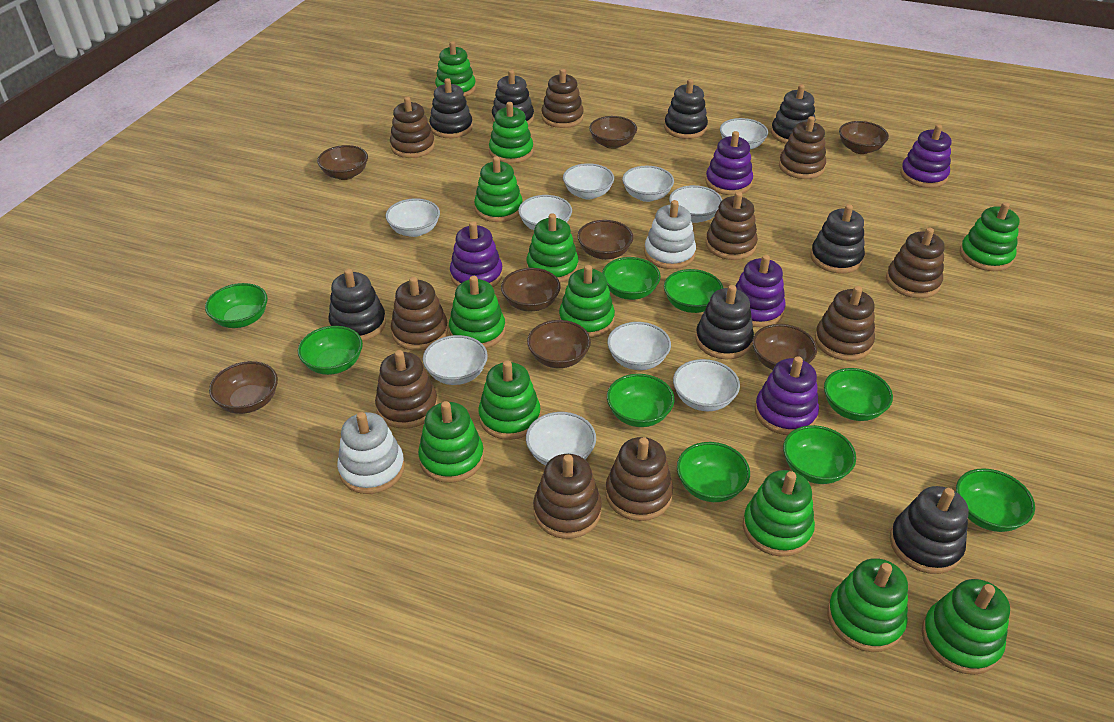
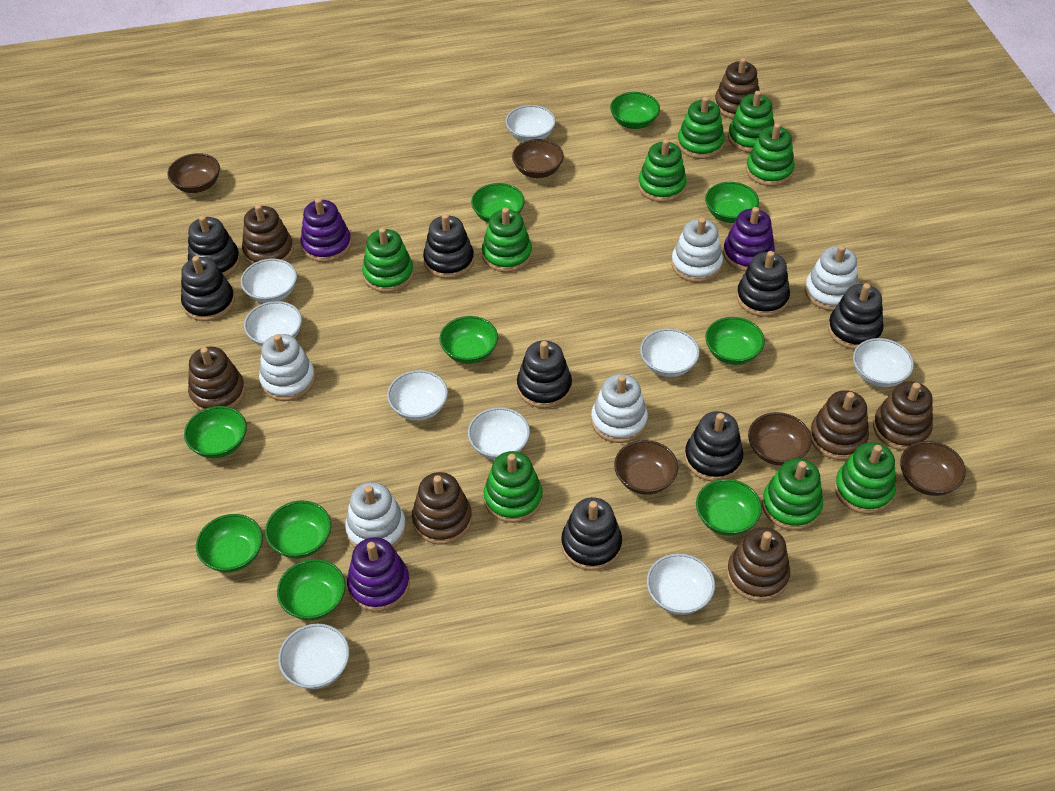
brown bowl: 8 -> 5
brown stacking toy: 10 -> 7
green bowl: 9 -> 10
green stacking toy: 12 -> 9
purple stacking toy: 5 -> 3
white bowl: 10 -> 9
white stacking toy: 2 -> 5

